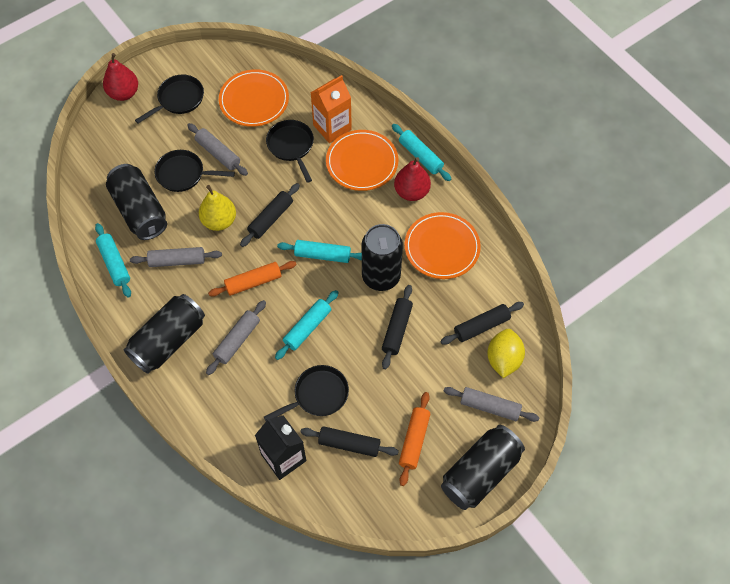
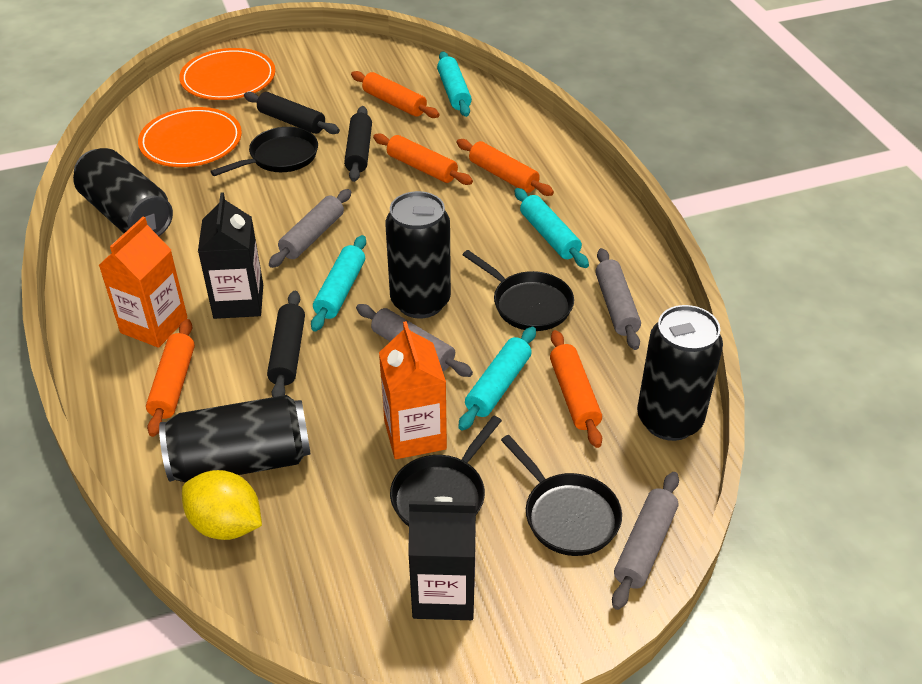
black carton: 1 -> 2
black rolling pin: 4 -> 3
orange carton: 1 -> 2
orange plate: 3 -> 2
orange rolling pin: 2 -> 5
red pear: 2 -> 0
yellow pear: 1 -> 0

